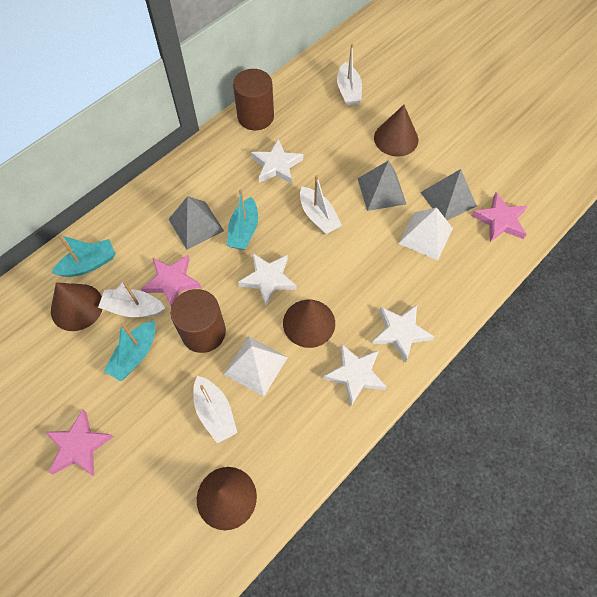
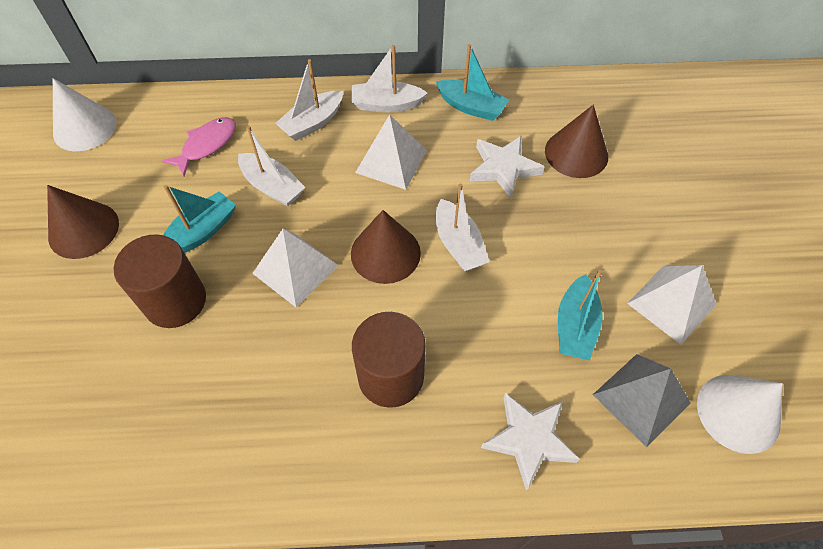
brown cone: 4 -> 3
grey pyramid: 3 -> 1
pink fish: 0 -> 1
pink star: 3 -> 0
white cone: 0 -> 2
white pyramid: 2 -> 3
white star: 4 -> 2

